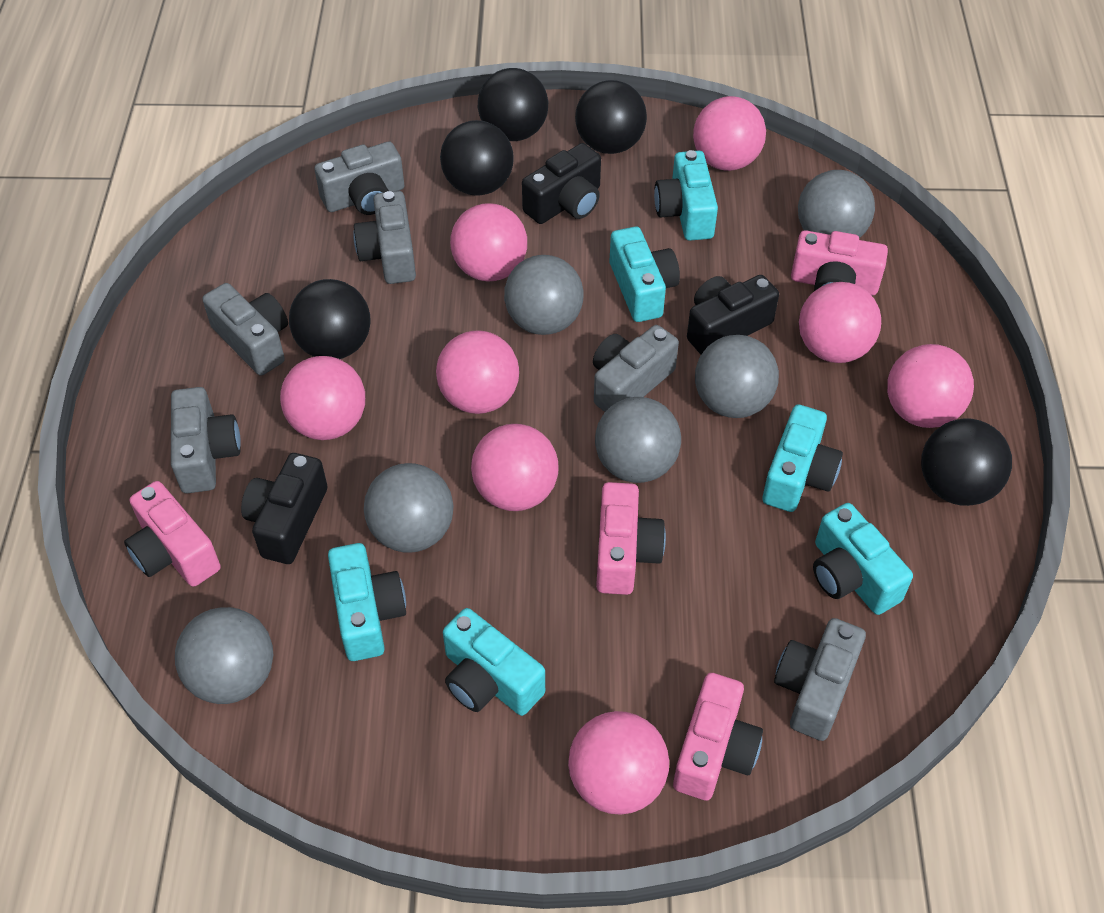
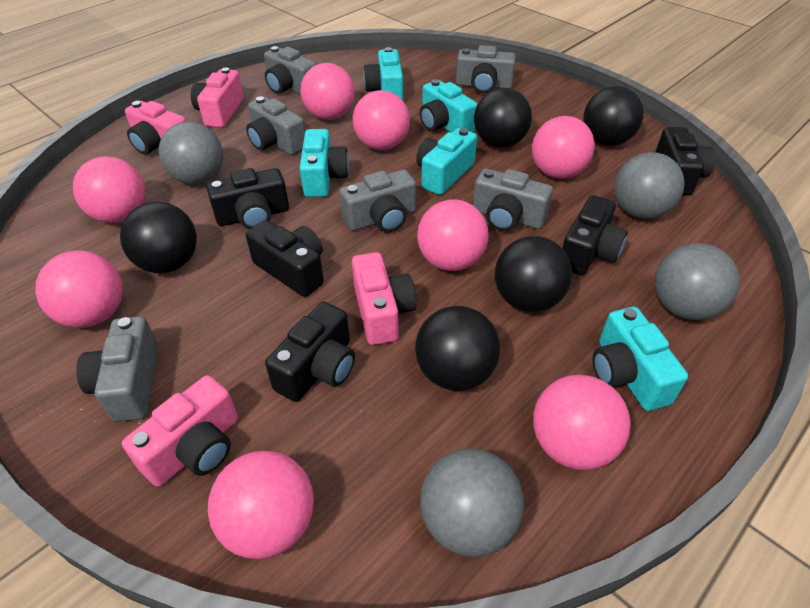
black camera: 3 -> 5
grey ball: 6 -> 4
turquoise camera: 6 -> 5

